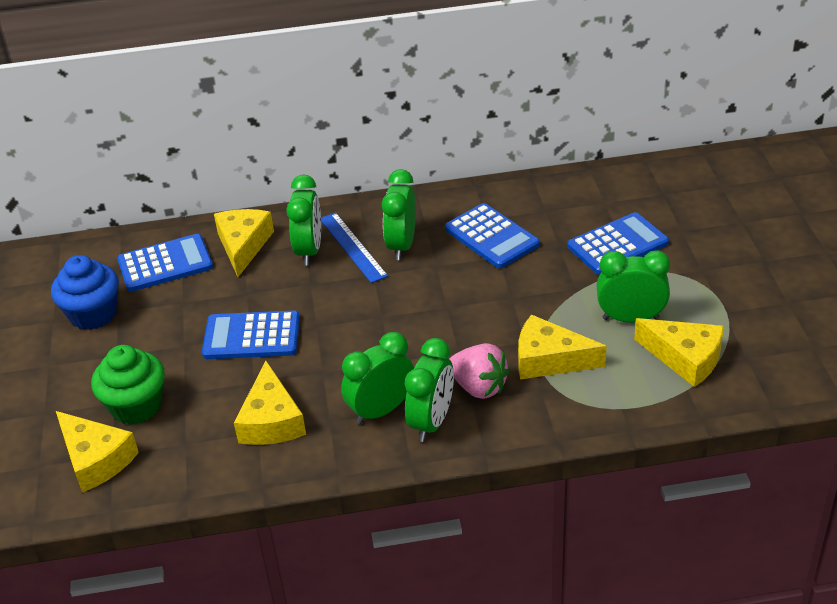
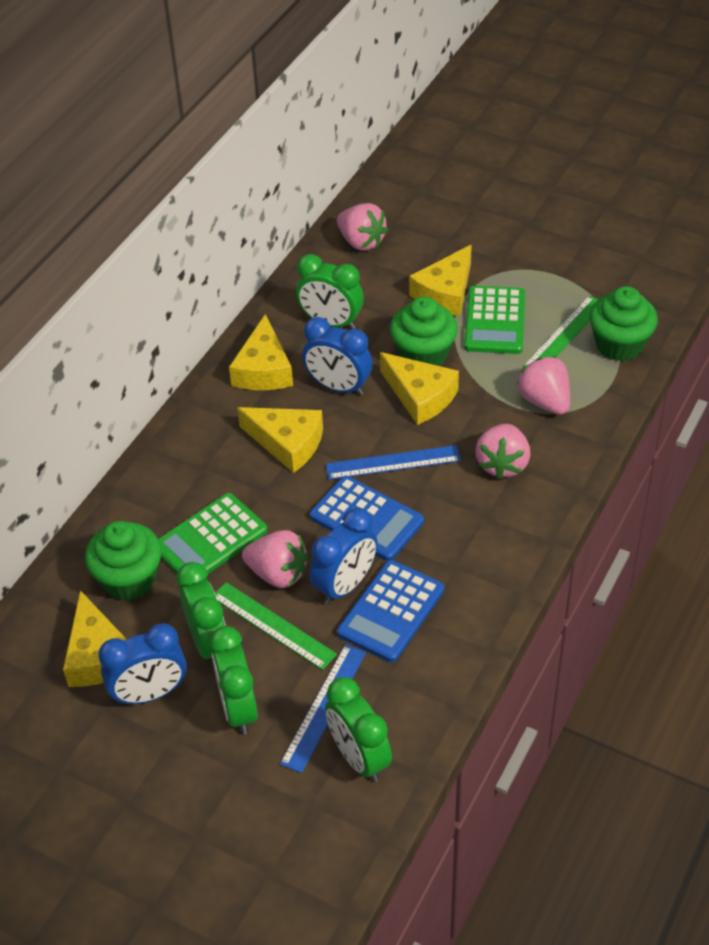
blue calculator: 4 -> 2
blue clock: 0 -> 3
blue cupcake: 1 -> 0
blue ruler: 1 -> 2
green calculator: 0 -> 2
green clock: 5 -> 4
green cupcake: 1 -> 3
green ruler: 0 -> 2
pink strawberry: 1 -> 4

